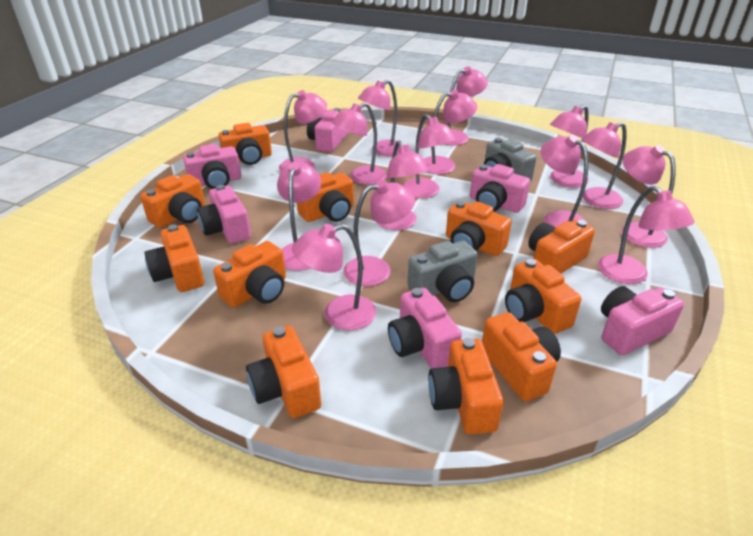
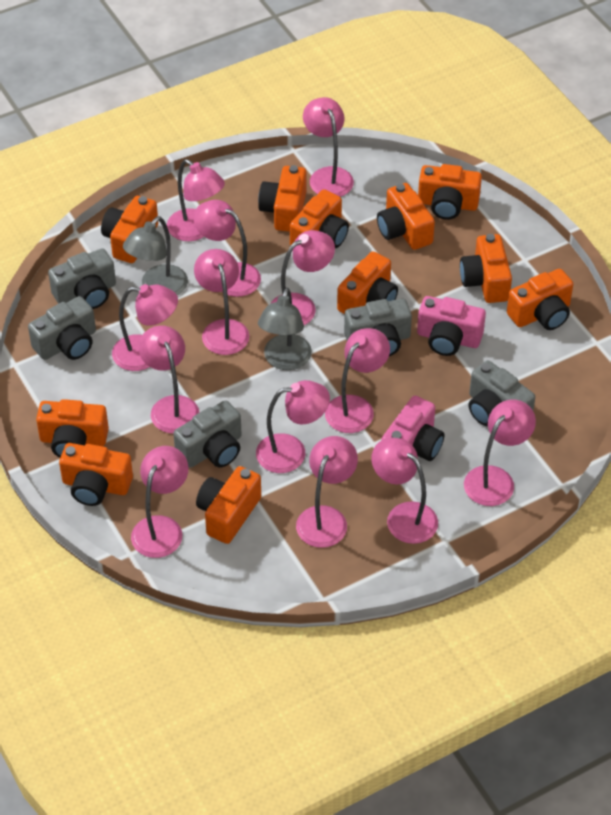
grey camera: 2 -> 5
grey lamp: 0 -> 2
pink camera: 6 -> 2
pink lamp: 15 -> 13

